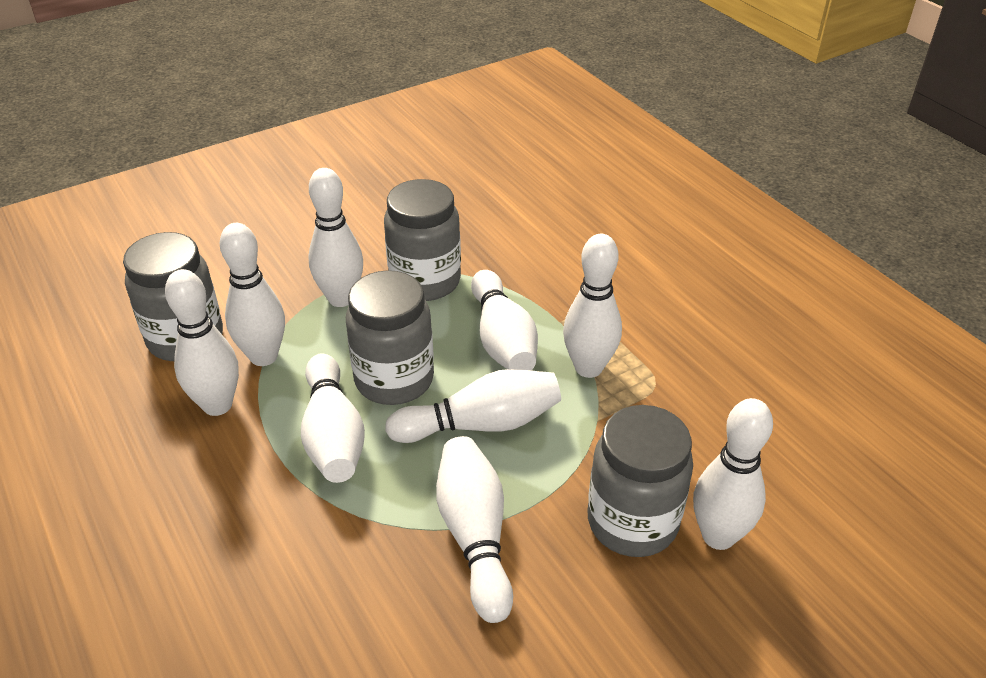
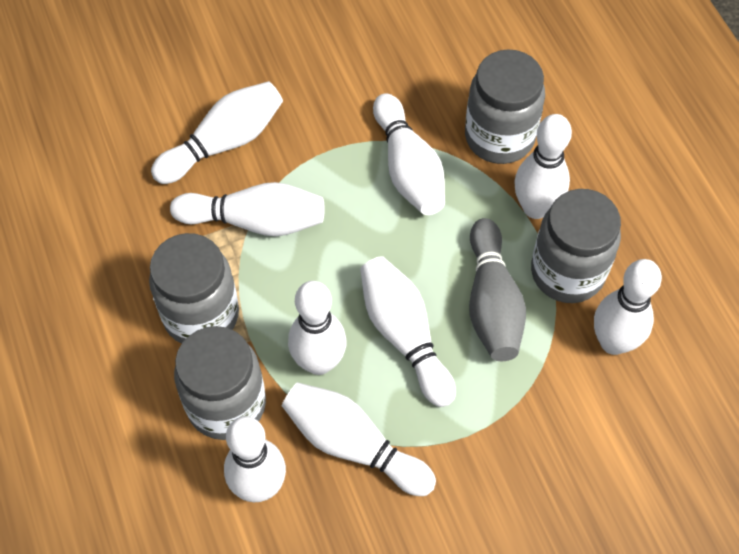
grey bowling pin: 0 -> 1

